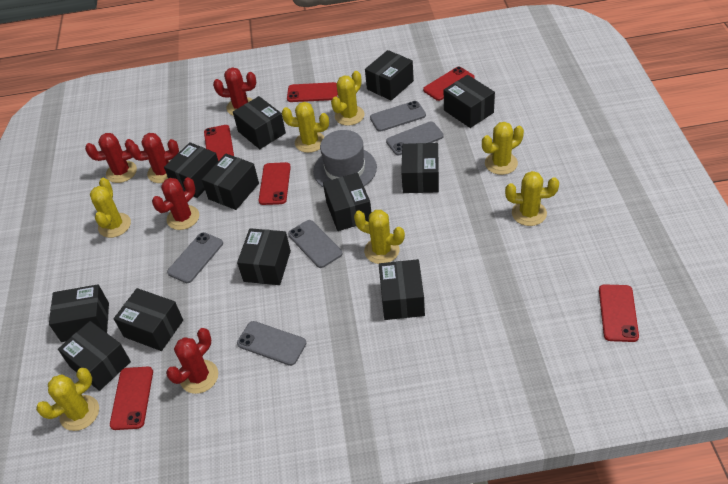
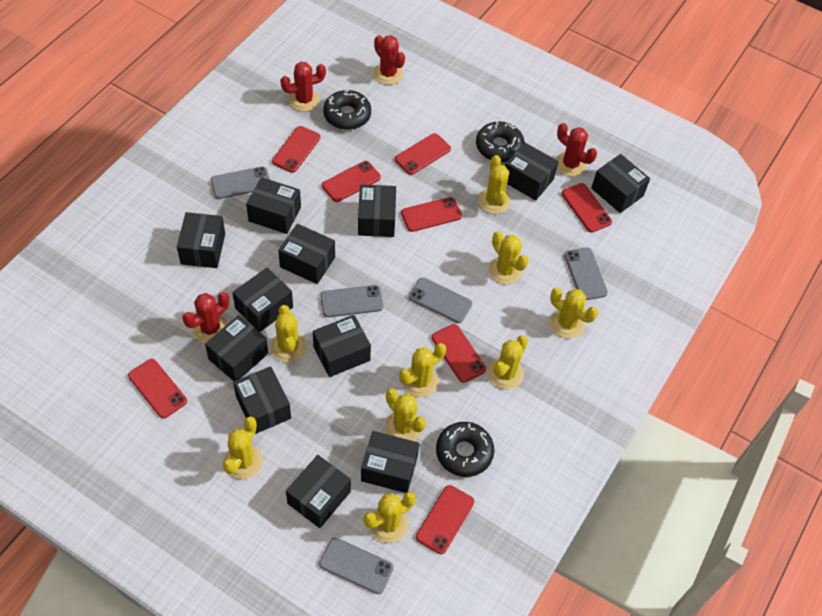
black donut: 0 -> 3
grey hat: 1 -> 0
red cactus: 5 -> 4
red phone: 6 -> 8
yellow cactus: 7 -> 9

